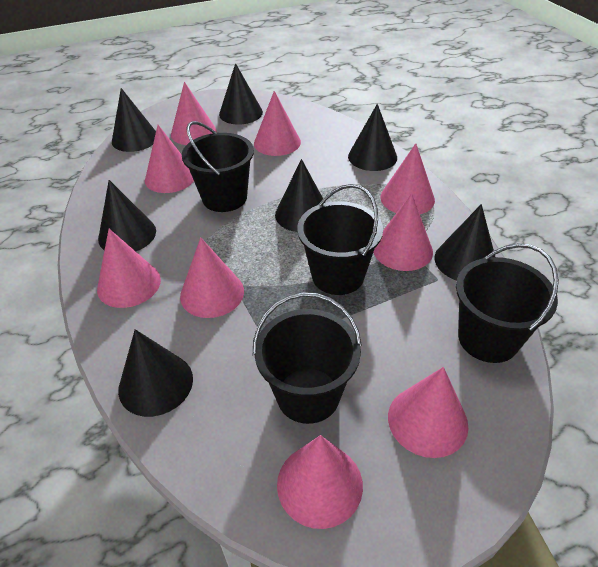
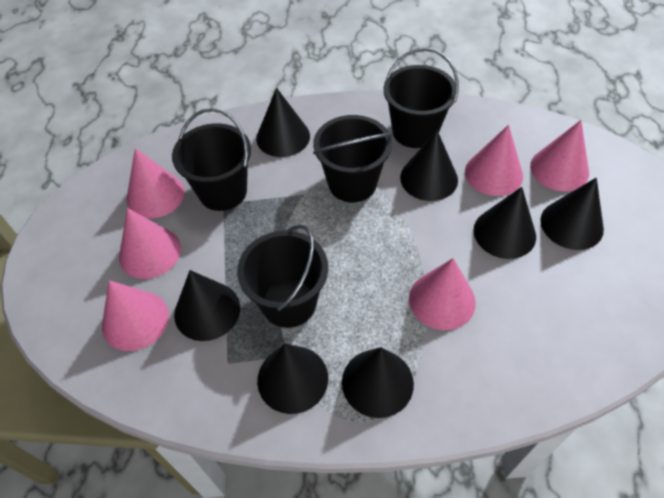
pink cone: 9 -> 6

